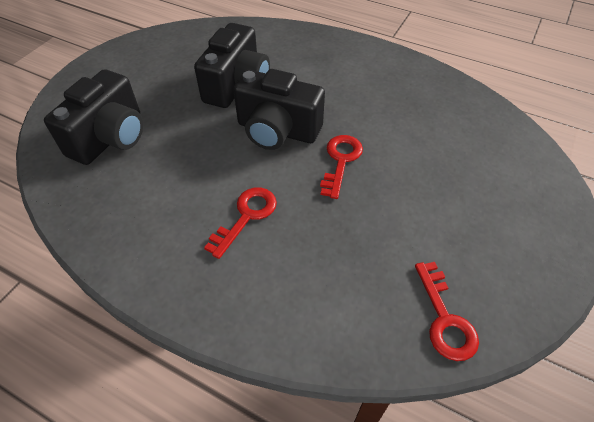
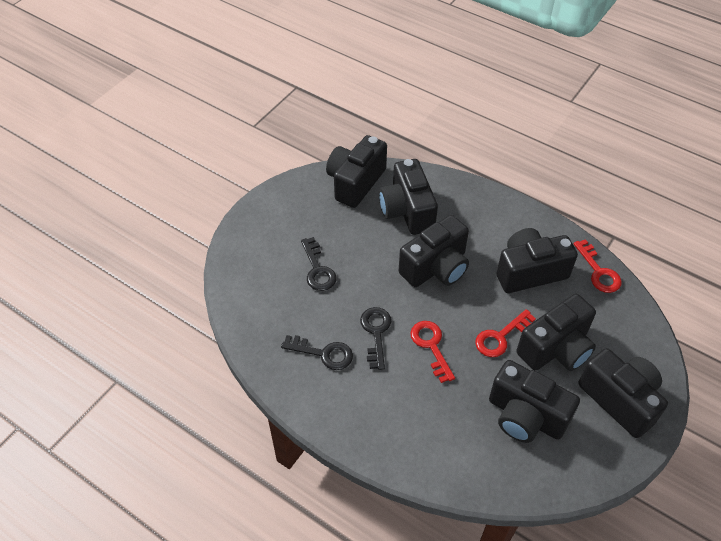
black camera: 3 -> 7
black key: 0 -> 3

